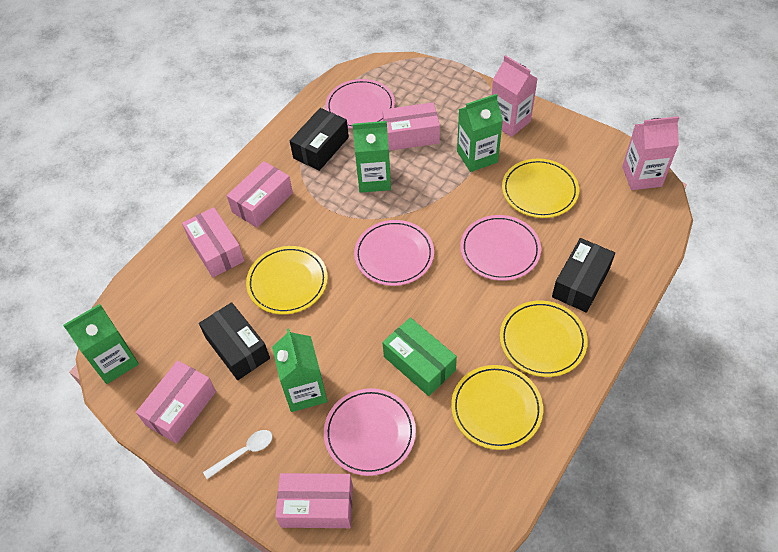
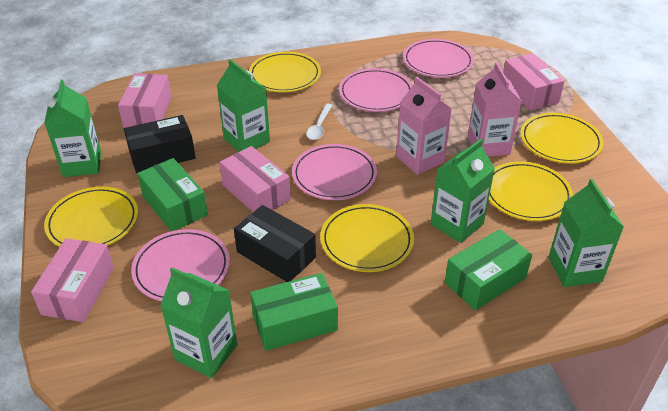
black box: 3 -> 2
green box: 1 -> 3
green carton: 4 -> 5
pink box: 5 -> 4
yellow plate: 4 -> 5

